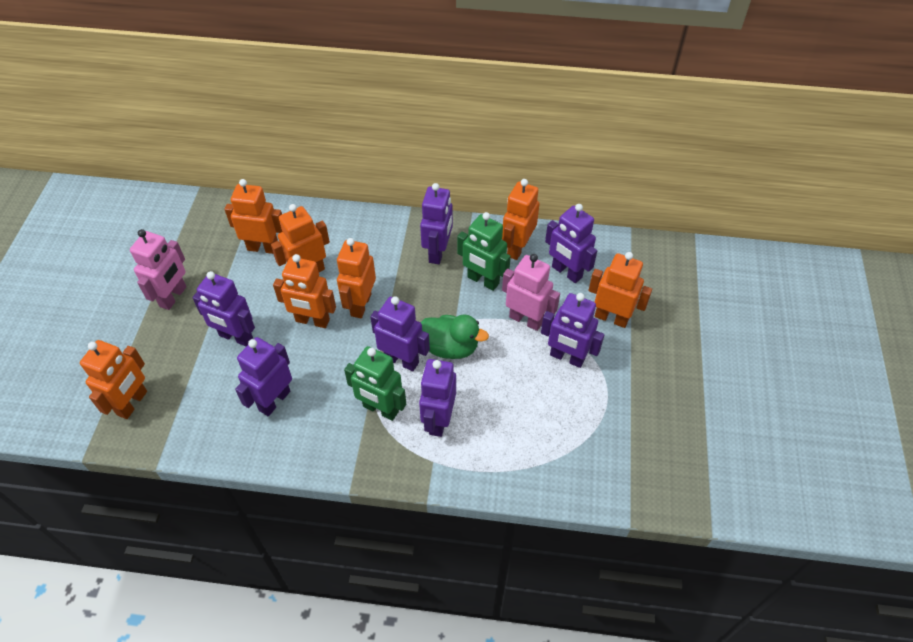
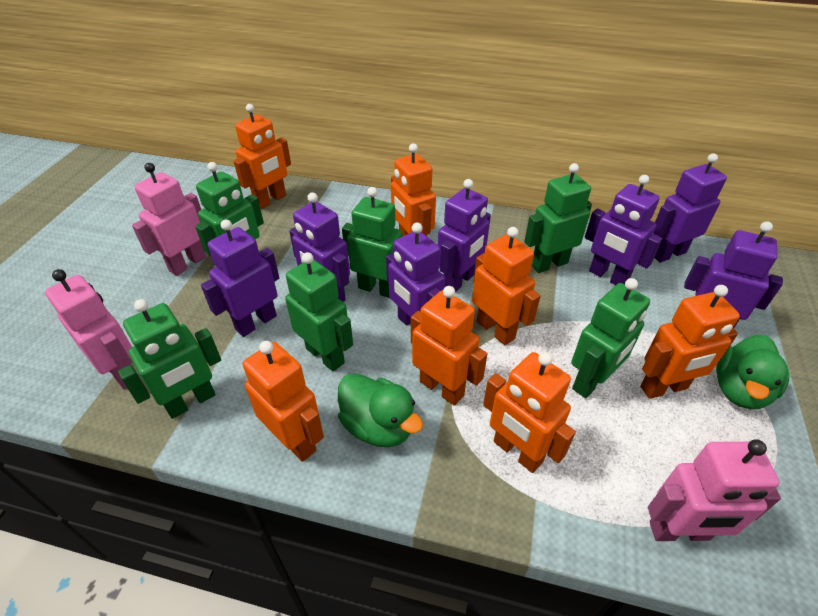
green duck: 1 -> 2
green robot: 2 -> 6
pink robot: 2 -> 3

